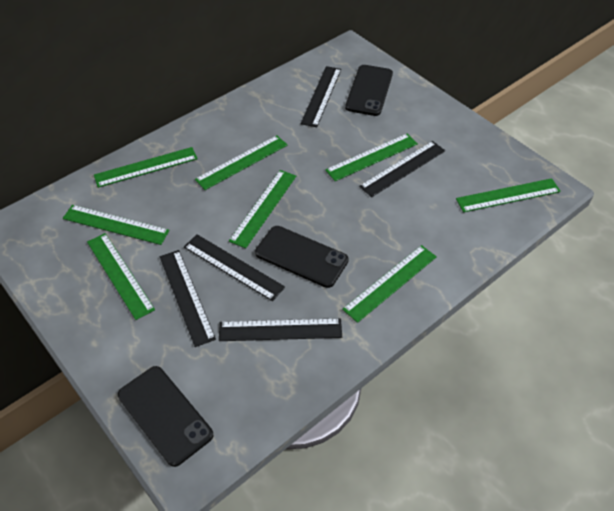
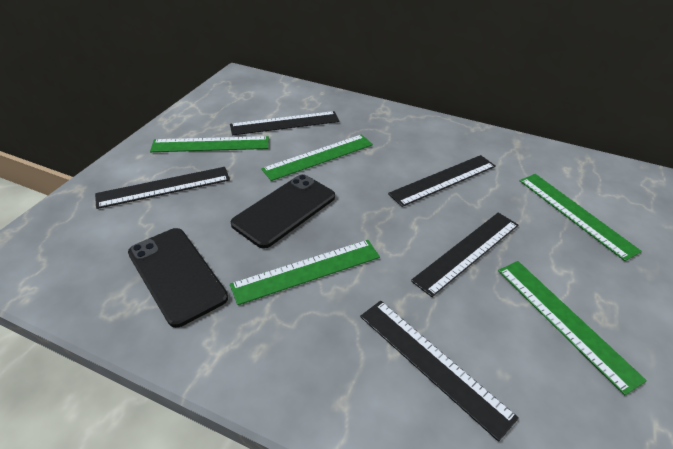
black phone: 3 -> 2
green ruler: 8 -> 5

